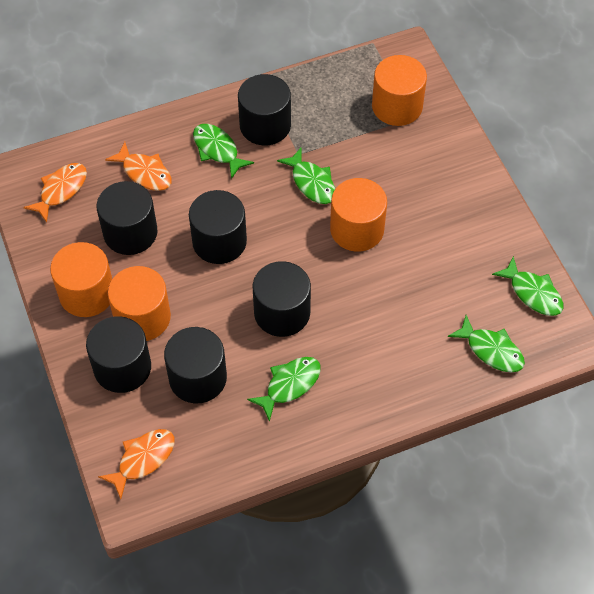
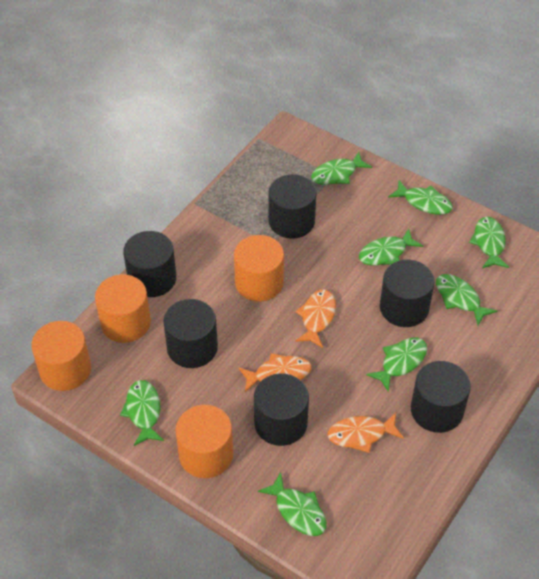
green fish: 5 -> 8

